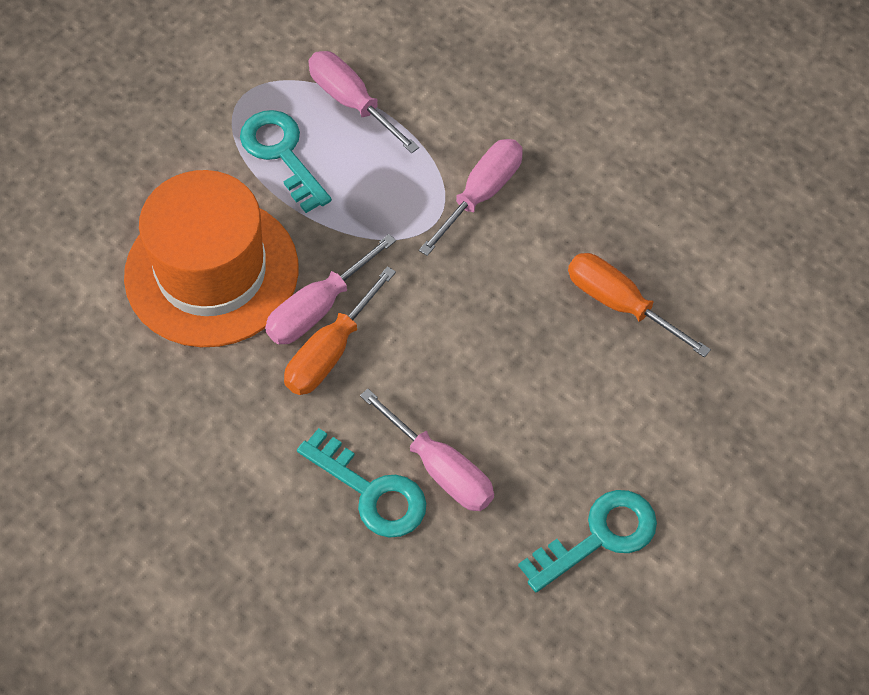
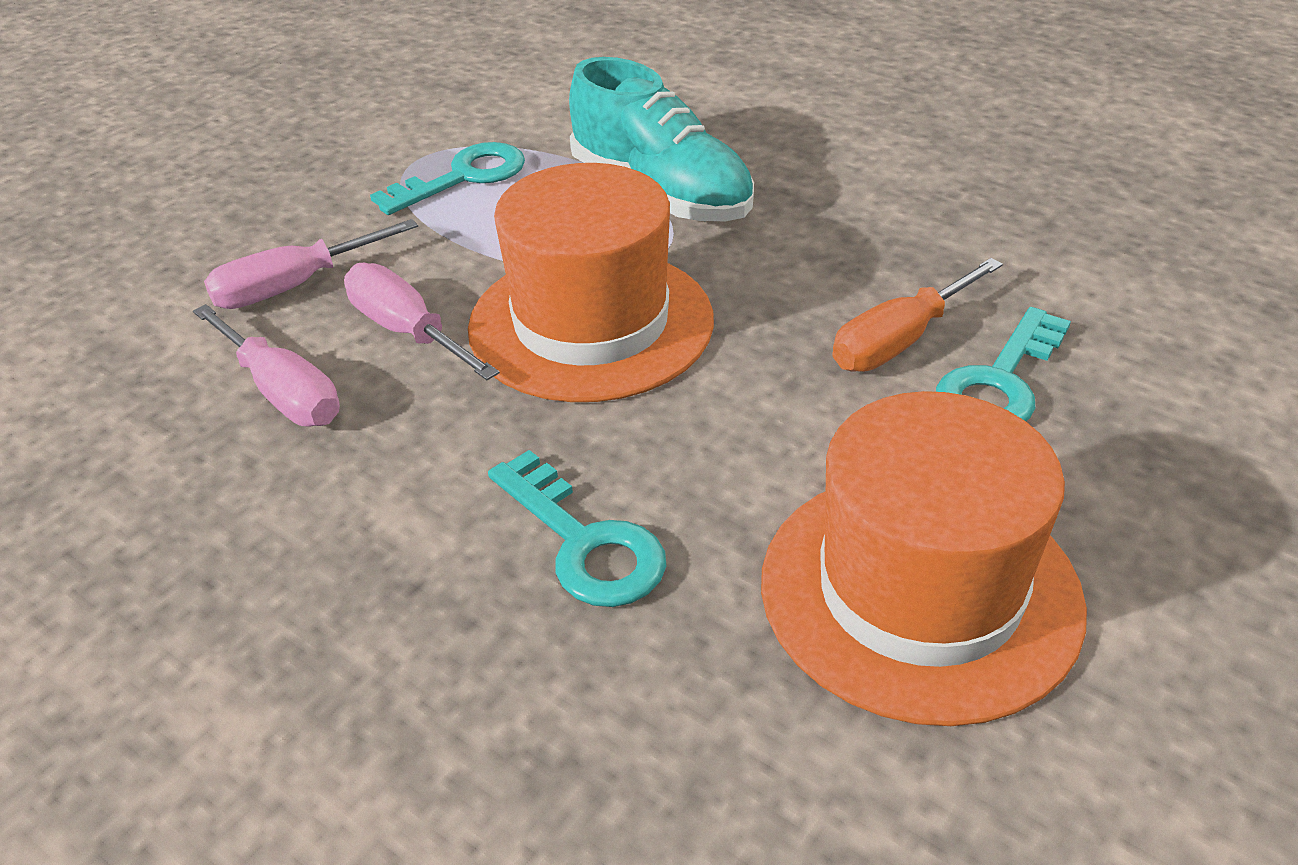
orange hat: 1 -> 2
orange screwdriver: 2 -> 1
pink screwdriver: 4 -> 3
turquoise shoe: 0 -> 1

